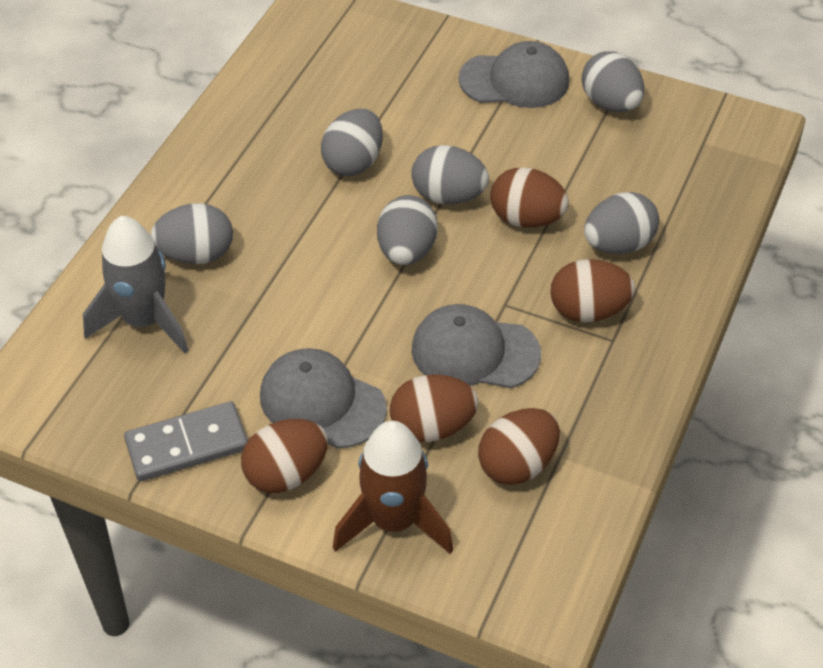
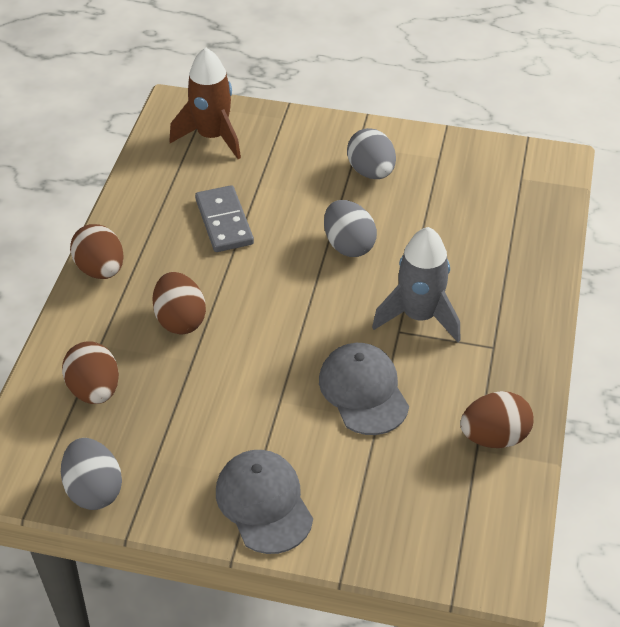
brown egg: 5 -> 4
grey cap: 3 -> 2
grey egg: 6 -> 3

